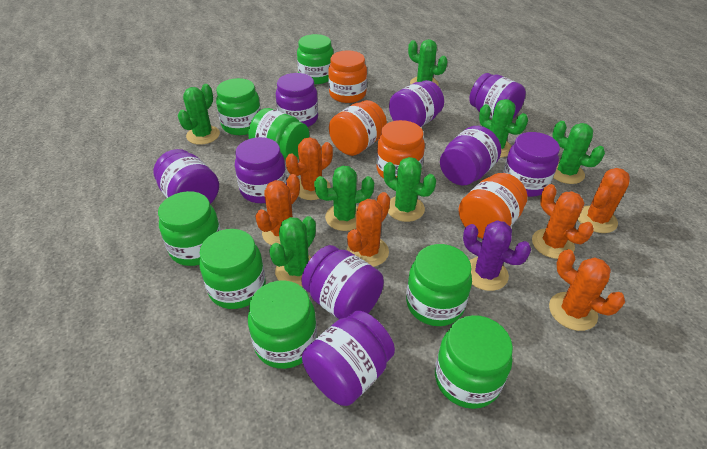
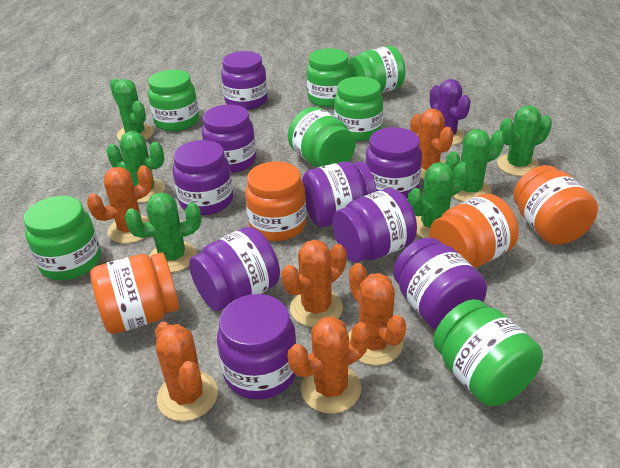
green cactus: 7 -> 6
green jar: 8 -> 7

